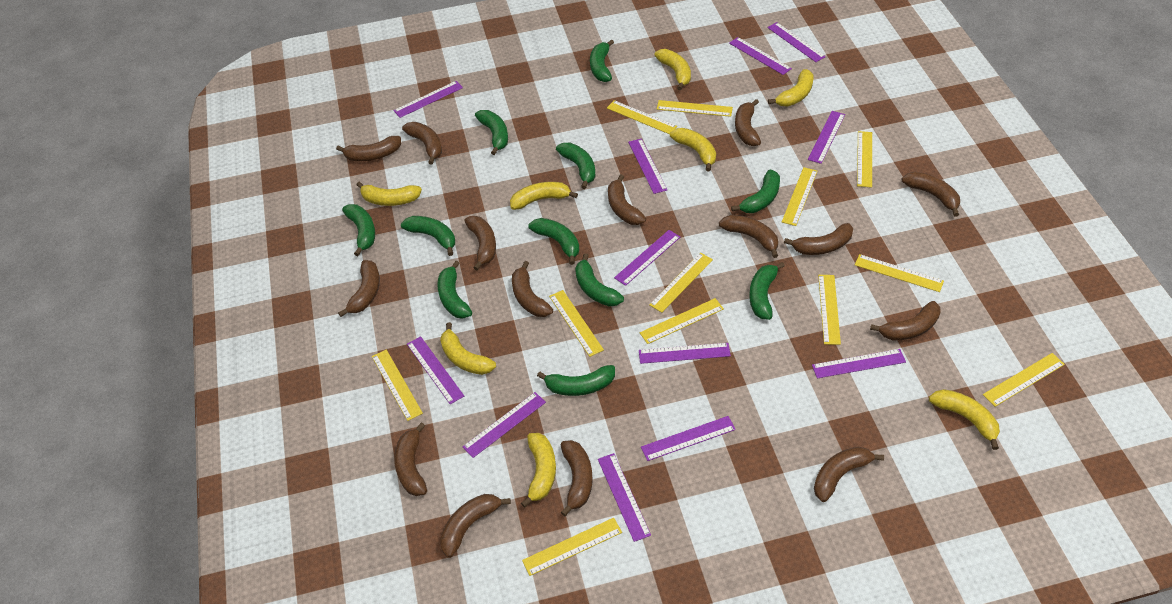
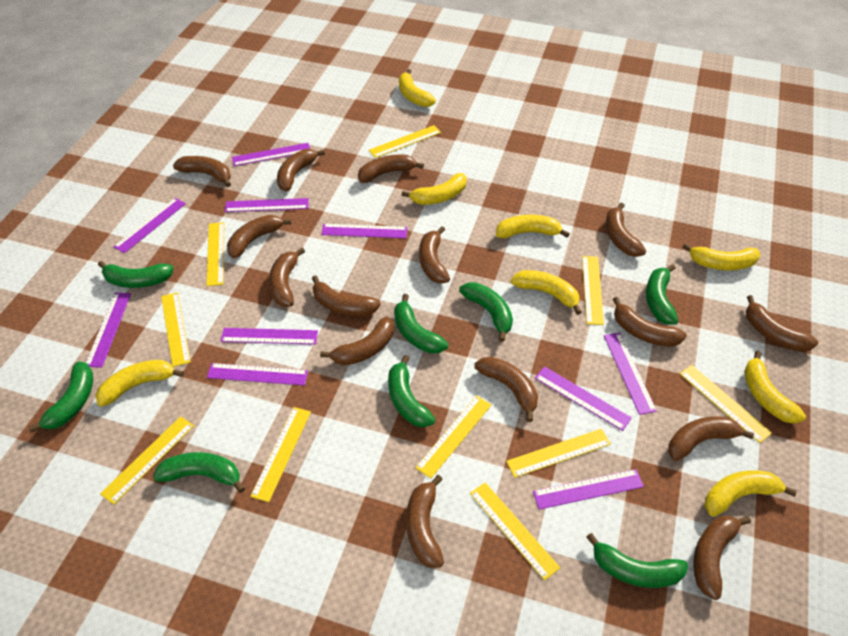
green banana: 11 -> 8
purple ruler: 12 -> 10
yellow ruler: 12 -> 10

